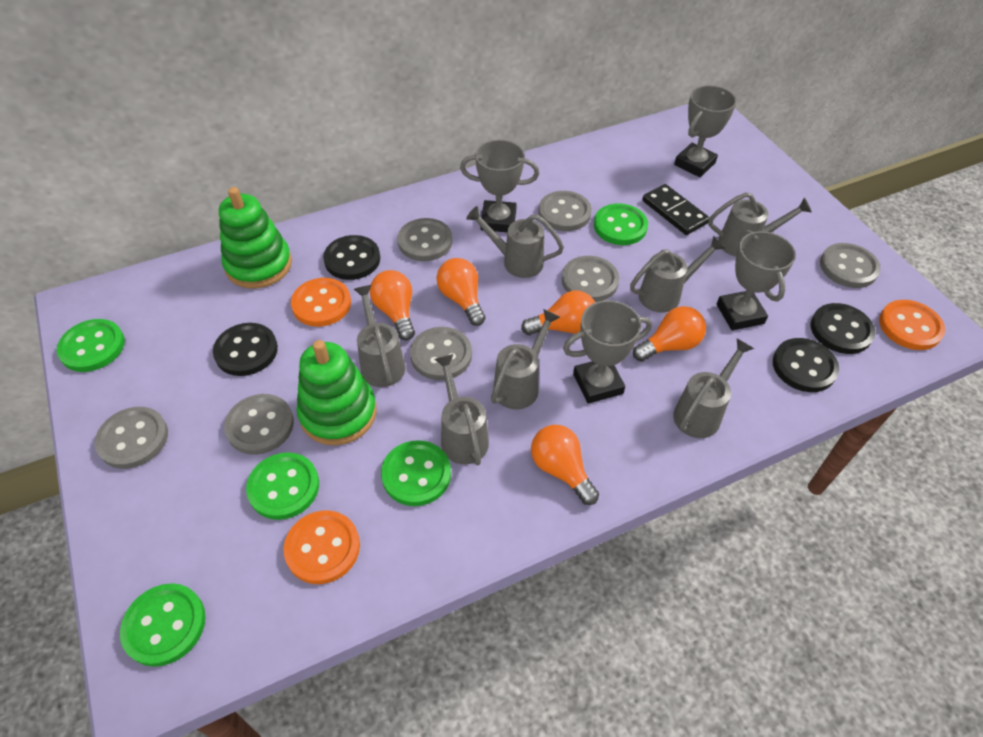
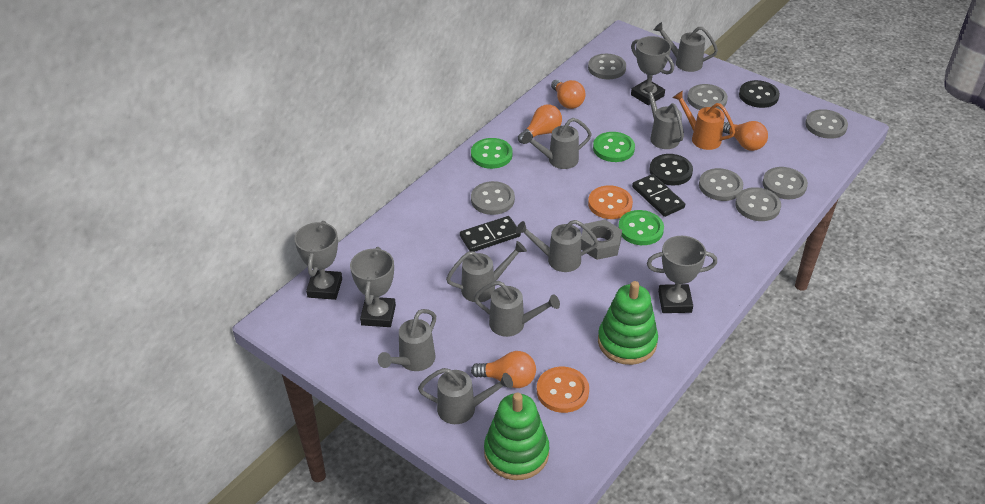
black button: 4 -> 2
black domino: 1 -> 2
green button: 5 -> 3
grey nut: 0 -> 1
grey watering can: 7 -> 8
orange button: 3 -> 2
orange light bulb: 5 -> 4
orange watering can: 0 -> 1

